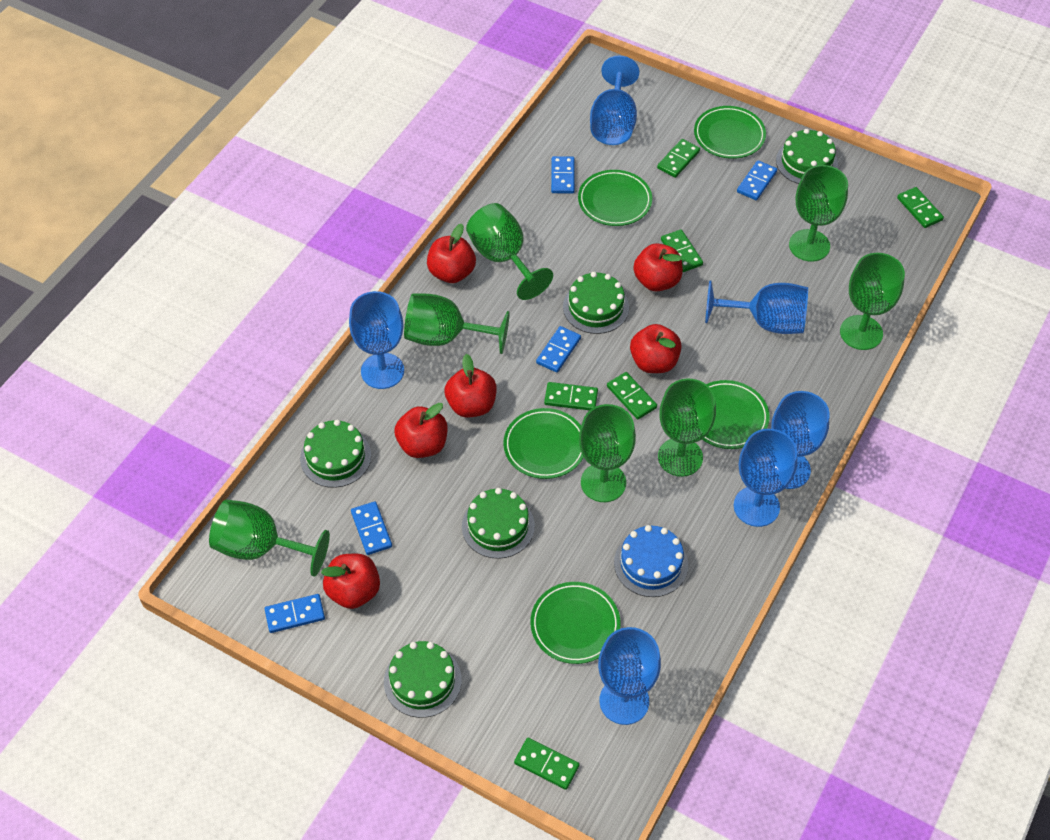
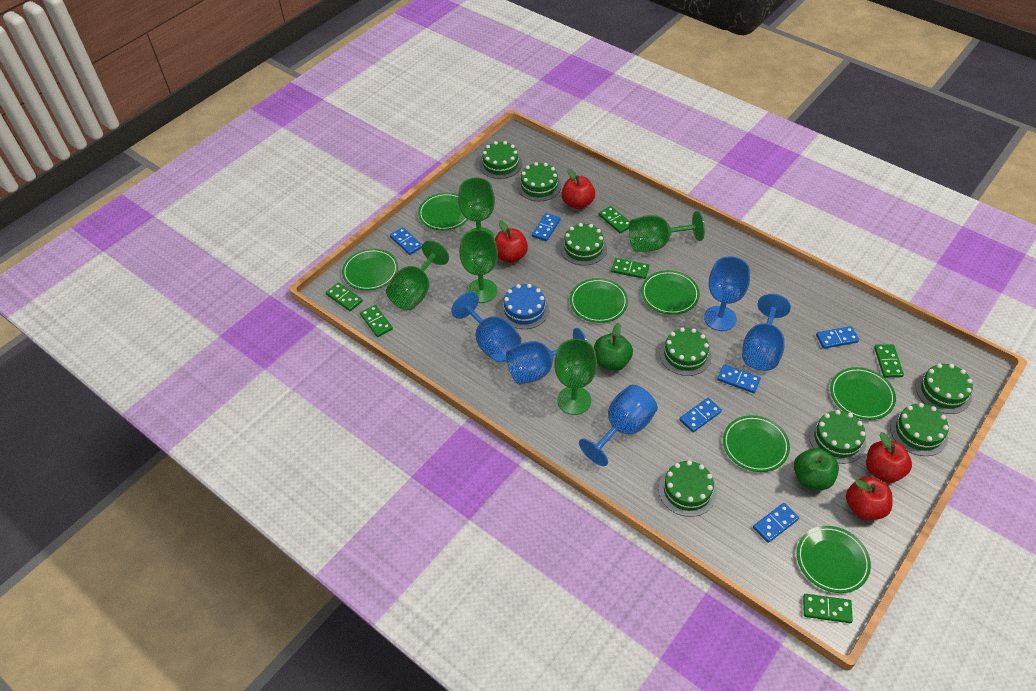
blue domino: 5 -> 6
blue goblet: 6 -> 5
green apple: 0 -> 2
green cake: 5 -> 8
green goblet: 7 -> 5
green plate: 5 -> 7
red apple: 6 -> 4

